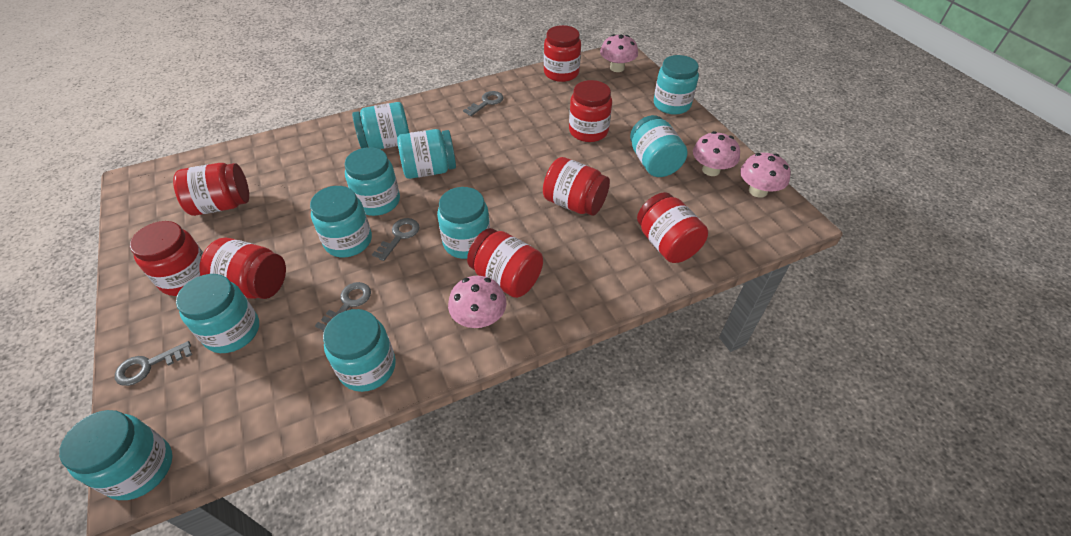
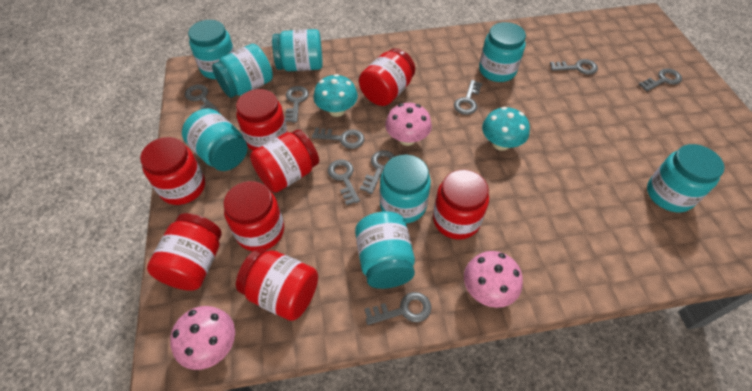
grey key: 4 -> 9
pink mushroom: 4 -> 3
turquoise jar: 10 -> 8
turquoise mushroom: 0 -> 2

